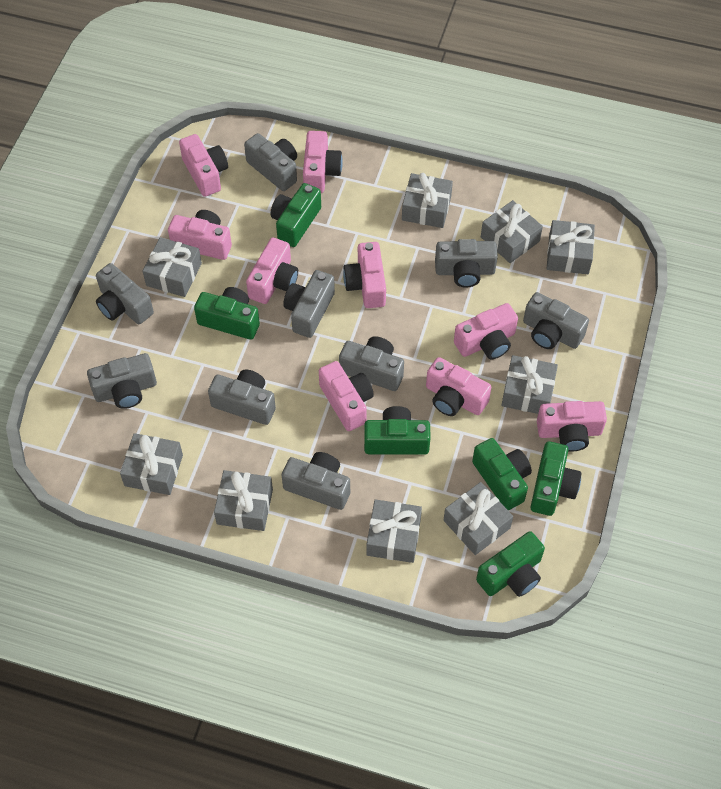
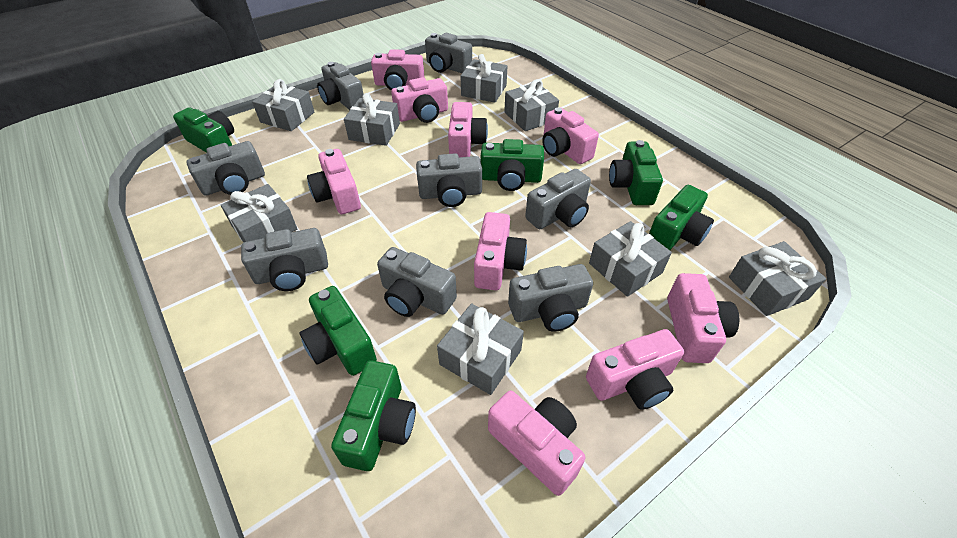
grey camera: 9 -> 8
grey gift: 9 -> 8

